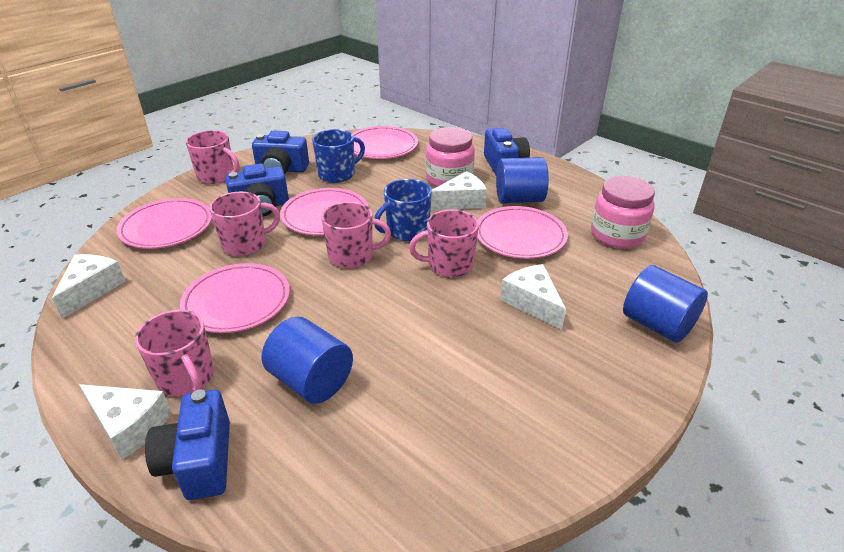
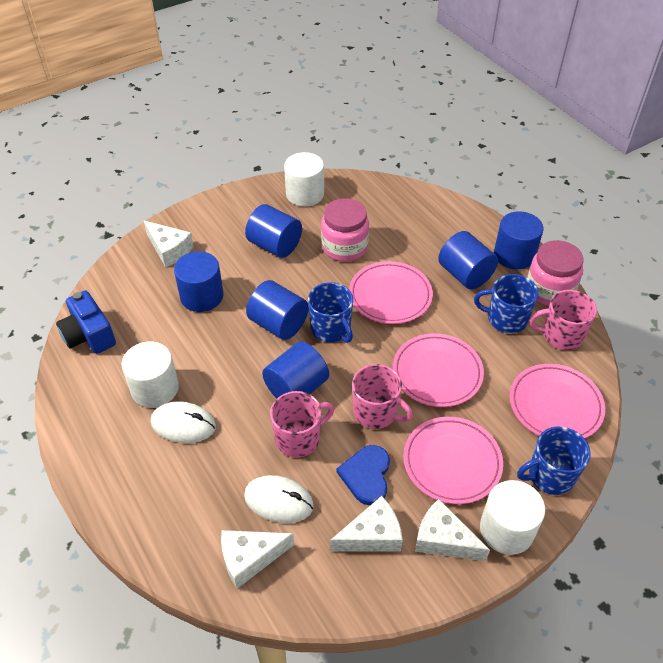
blue camera: 4 -> 1
blue cylinder: 3 -> 6
blue heart: 0 -> 1
blue mug: 2 -> 3
pink mug: 5 -> 3
pink plate: 5 -> 4
white cylinder: 0 -> 3
white mouse: 0 -> 2

